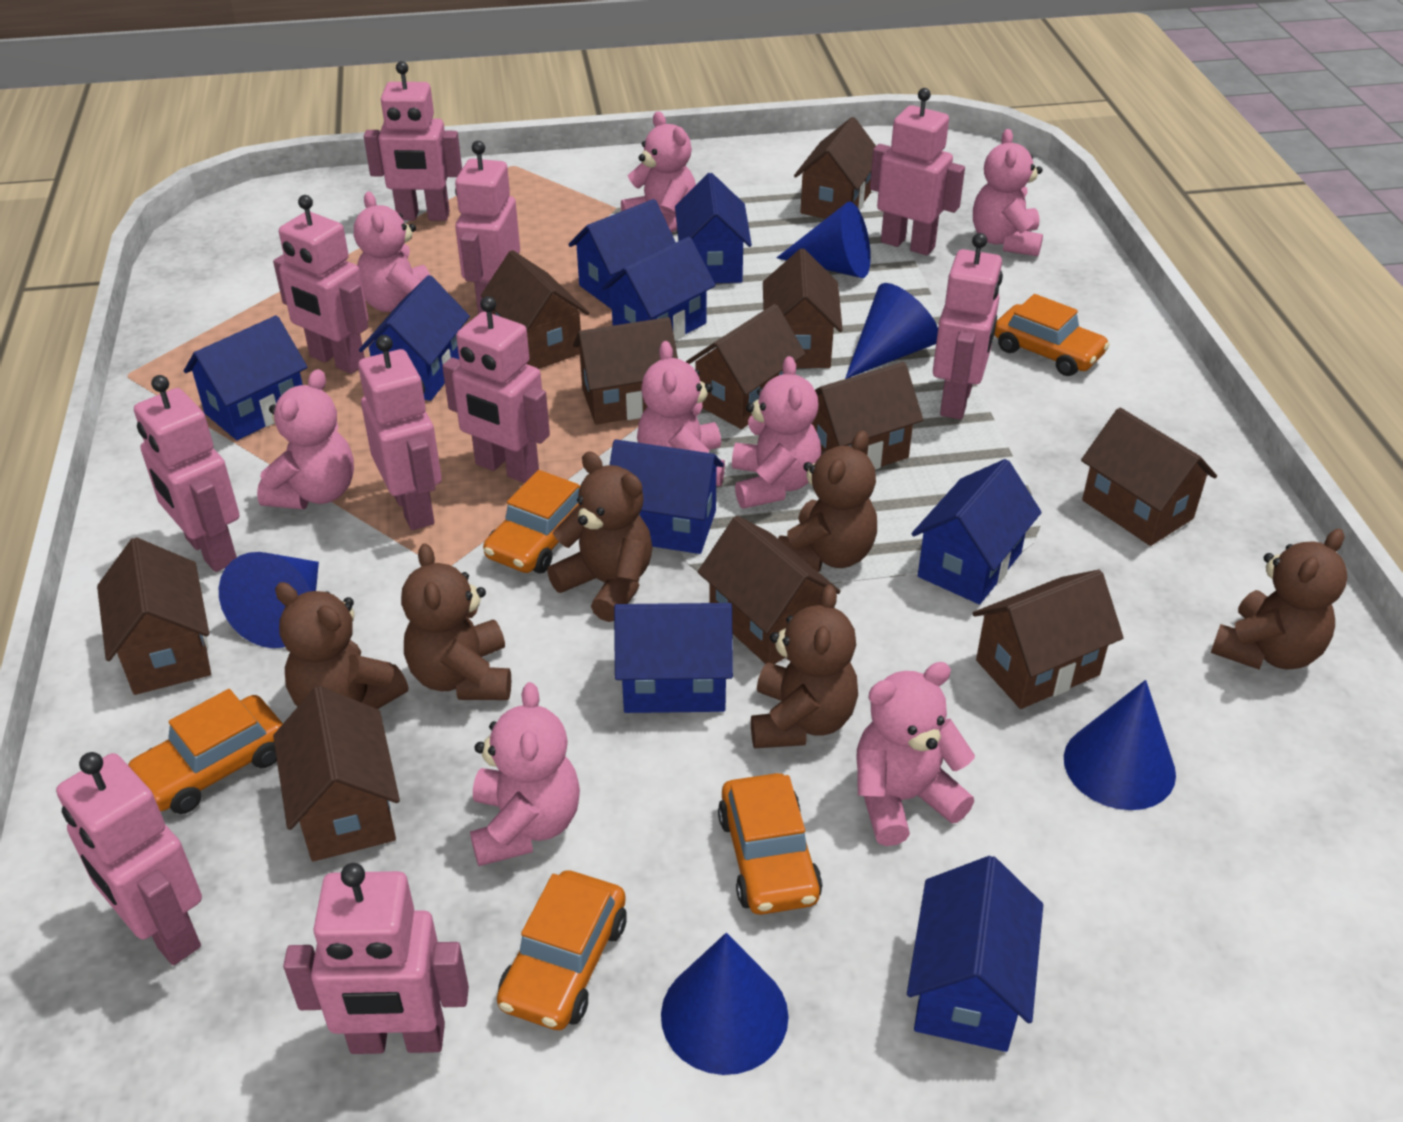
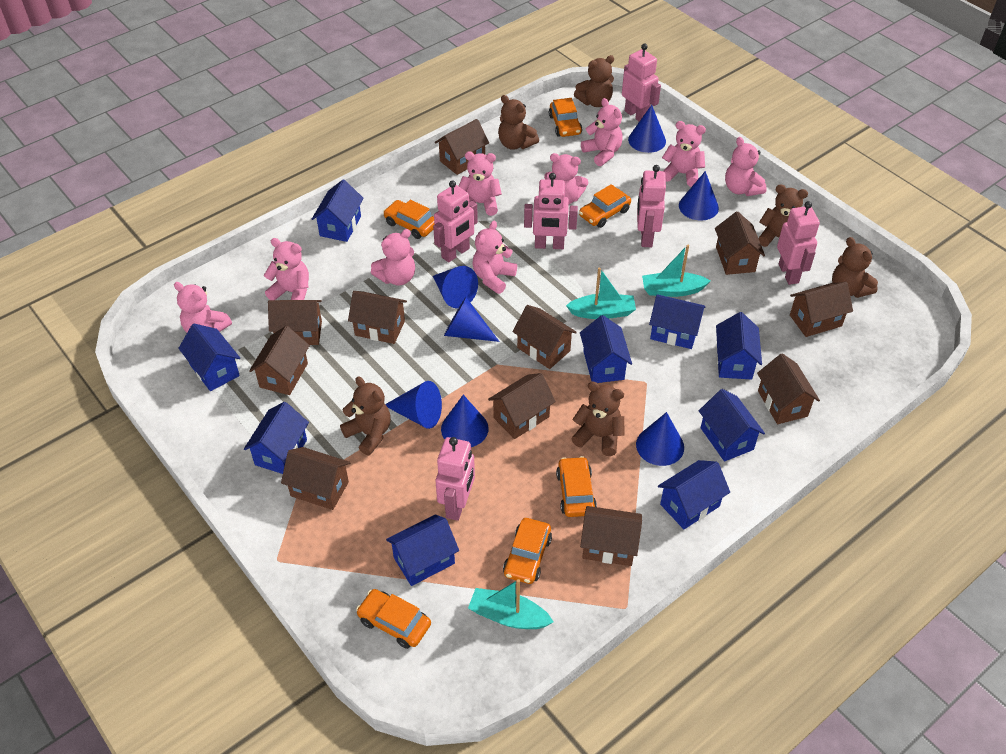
blue cone: 5 -> 7
orange car: 5 -> 6
pink robot: 10 -> 6
pink teddy bear: 8 -> 9
turquoise boat: 0 -> 3

